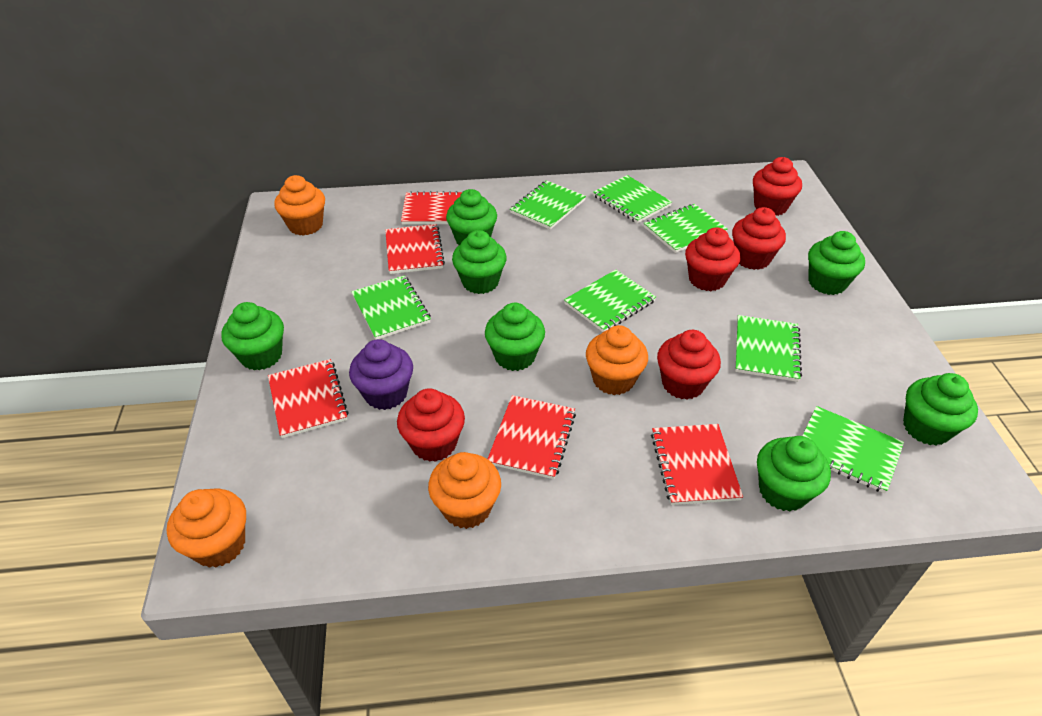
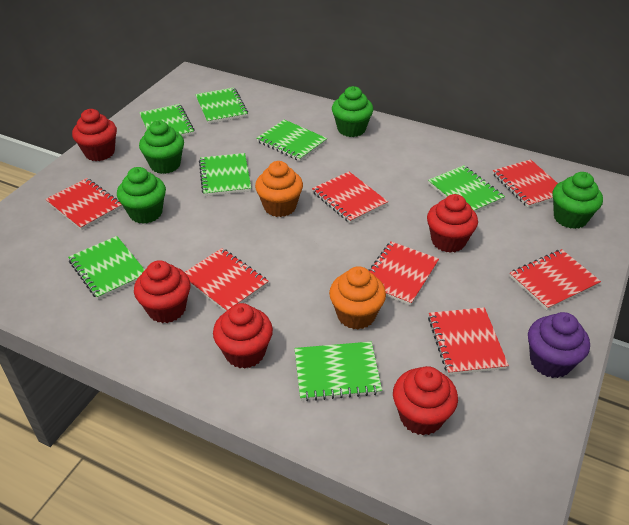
green cupcake: 7 -> 4
orange cupcake: 4 -> 2
red notebook: 5 -> 7

